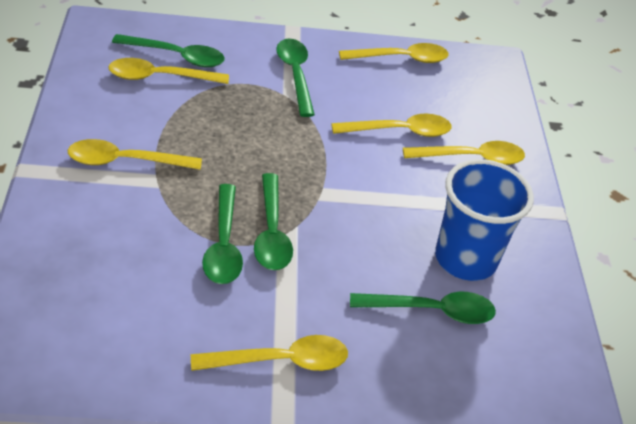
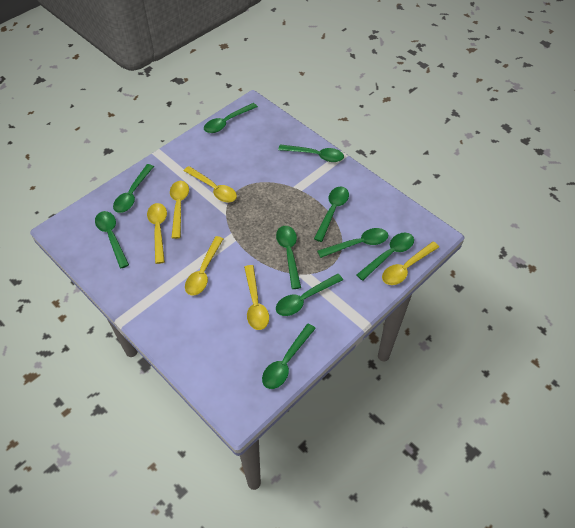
blue cup: 1 -> 0
green spoon: 5 -> 10

